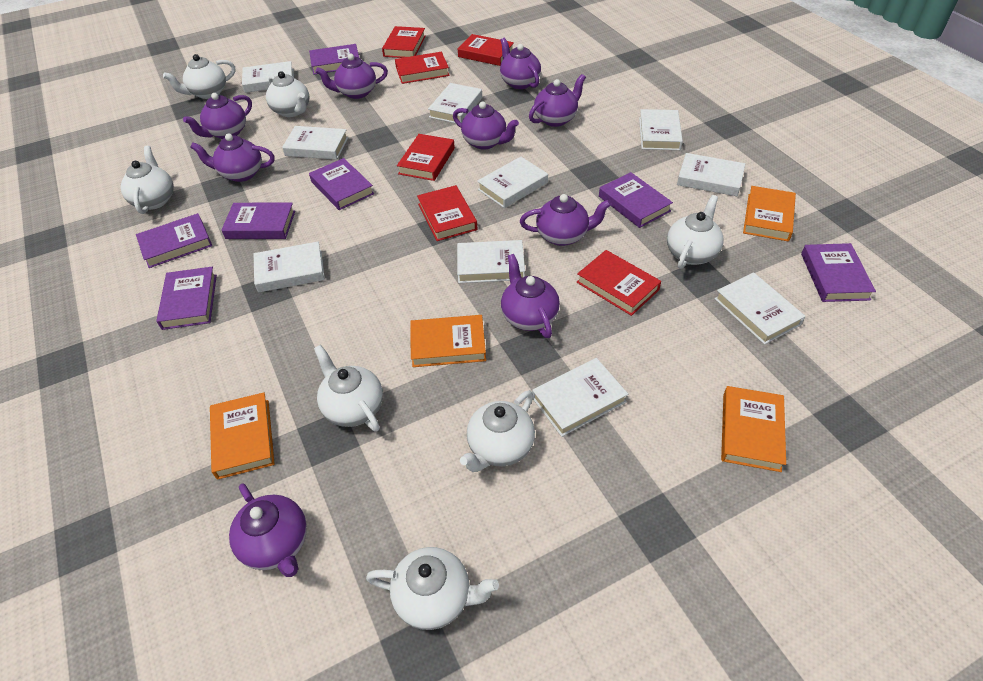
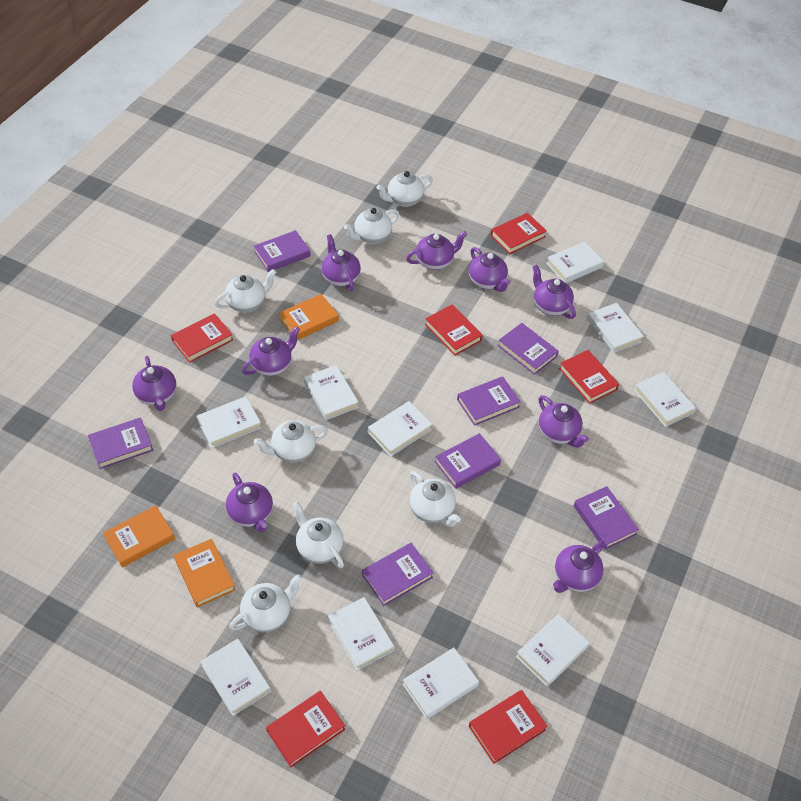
orange book: 4 -> 3

